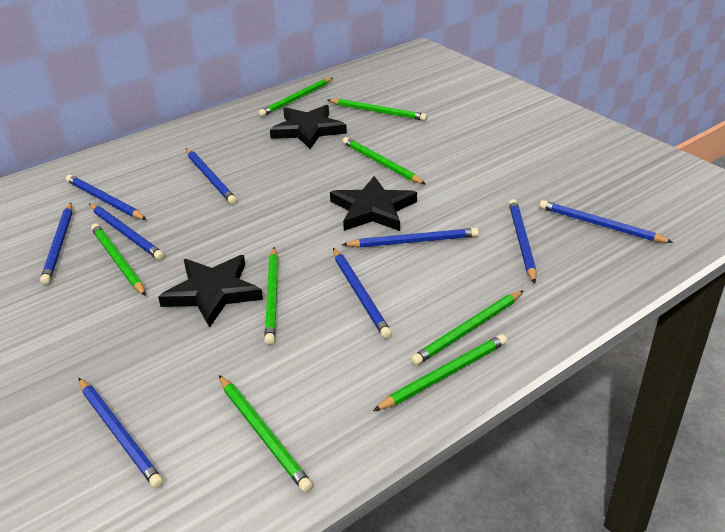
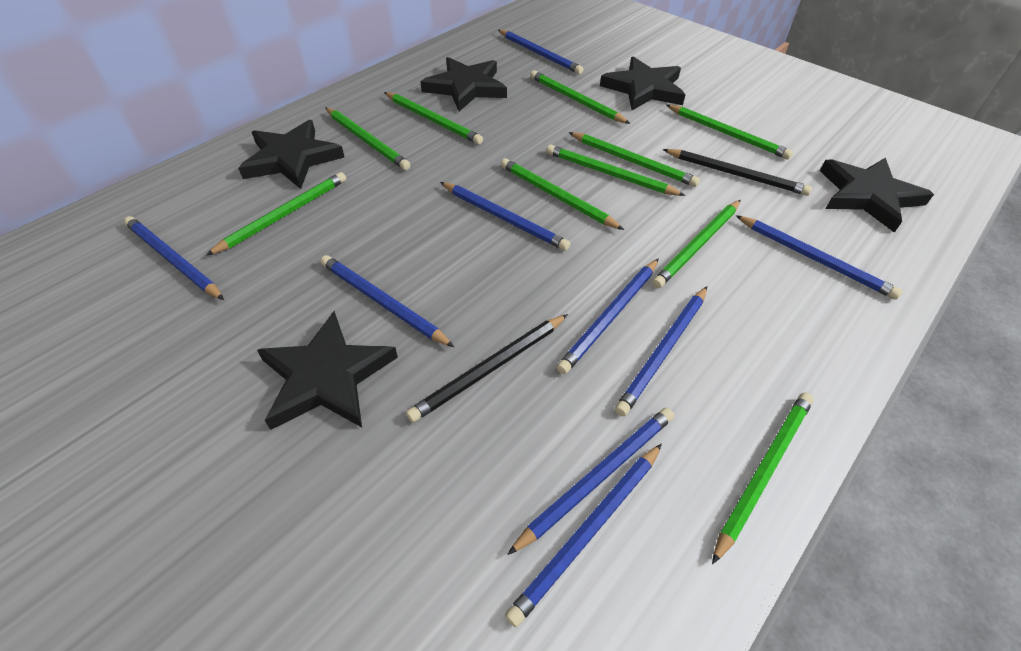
black pencil: 0 -> 2
black star: 3 -> 5
green pencil: 8 -> 10

